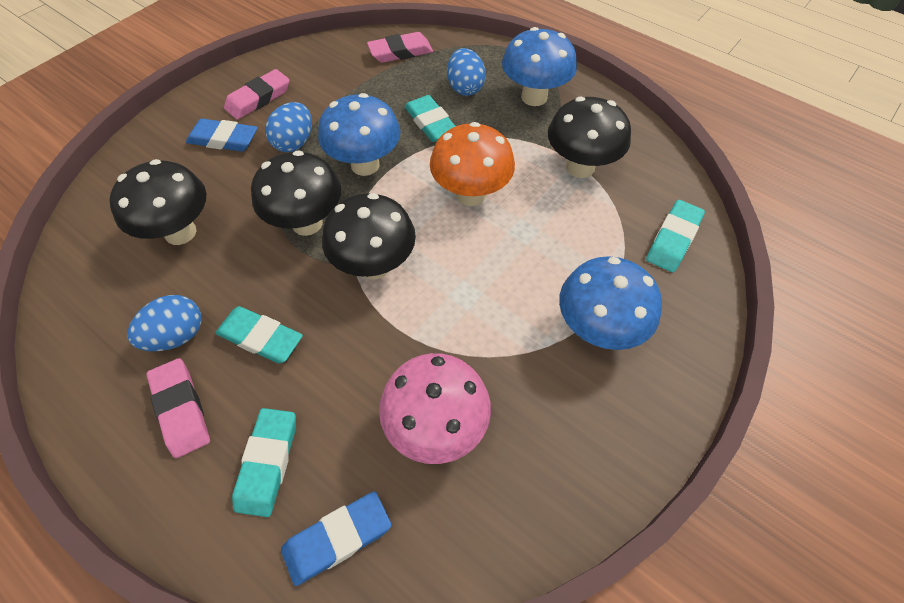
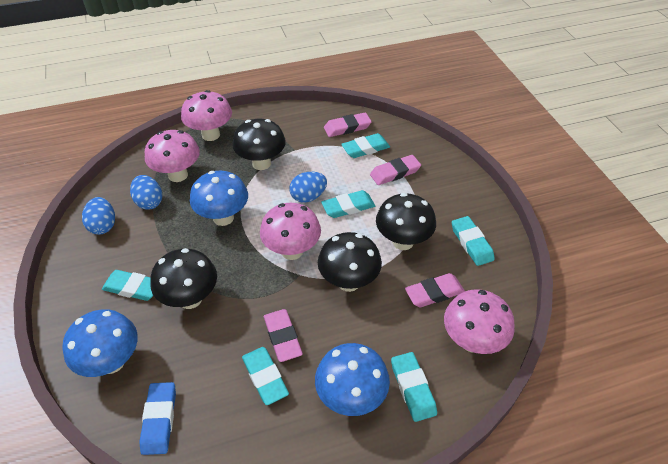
blue eraser: 2 -> 1
orange mushroom: 1 -> 0
pink eraser: 3 -> 4
pink mushroom: 1 -> 4
turquoise eraser: 4 -> 6

